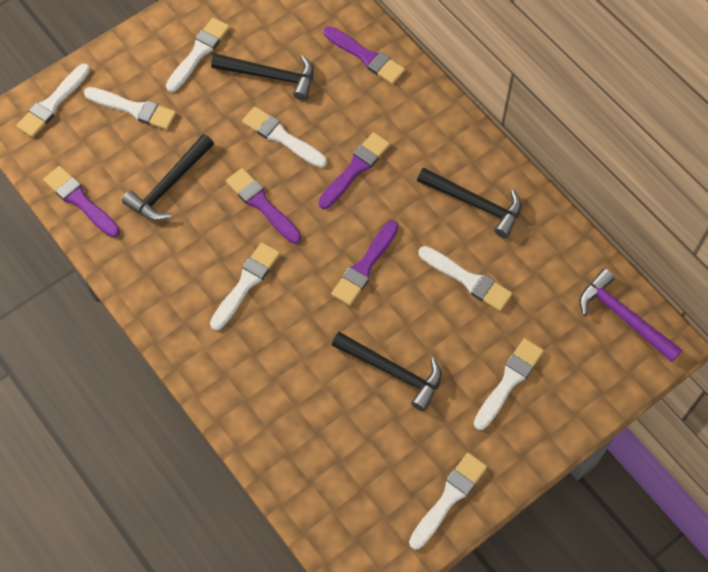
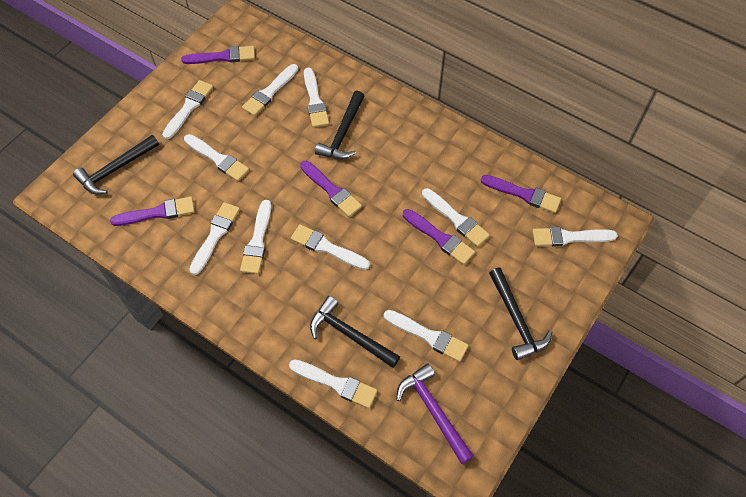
white brush: 8 -> 11

